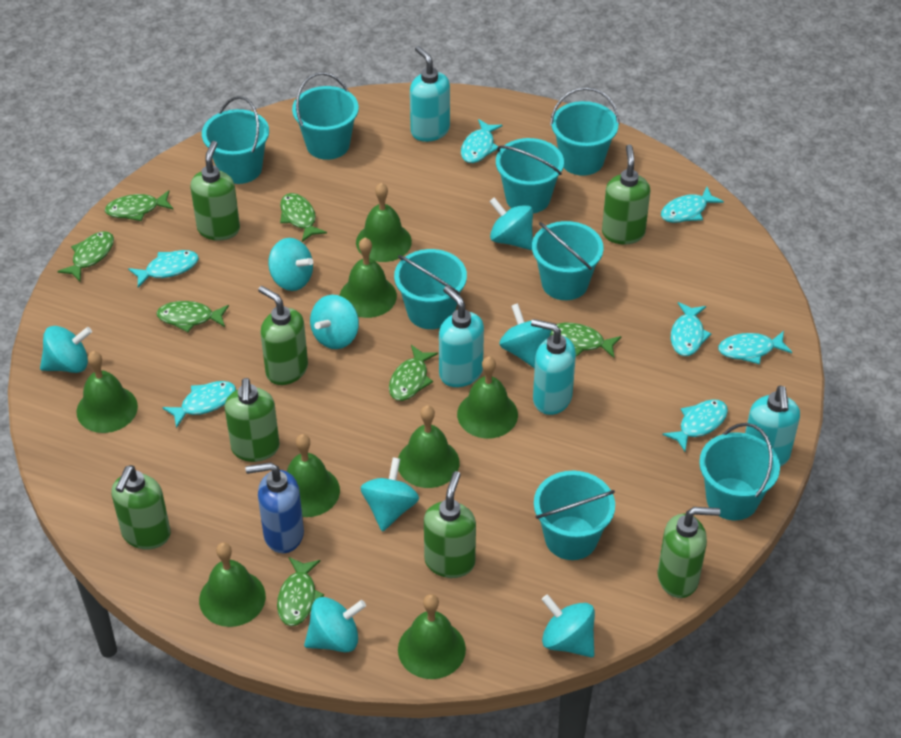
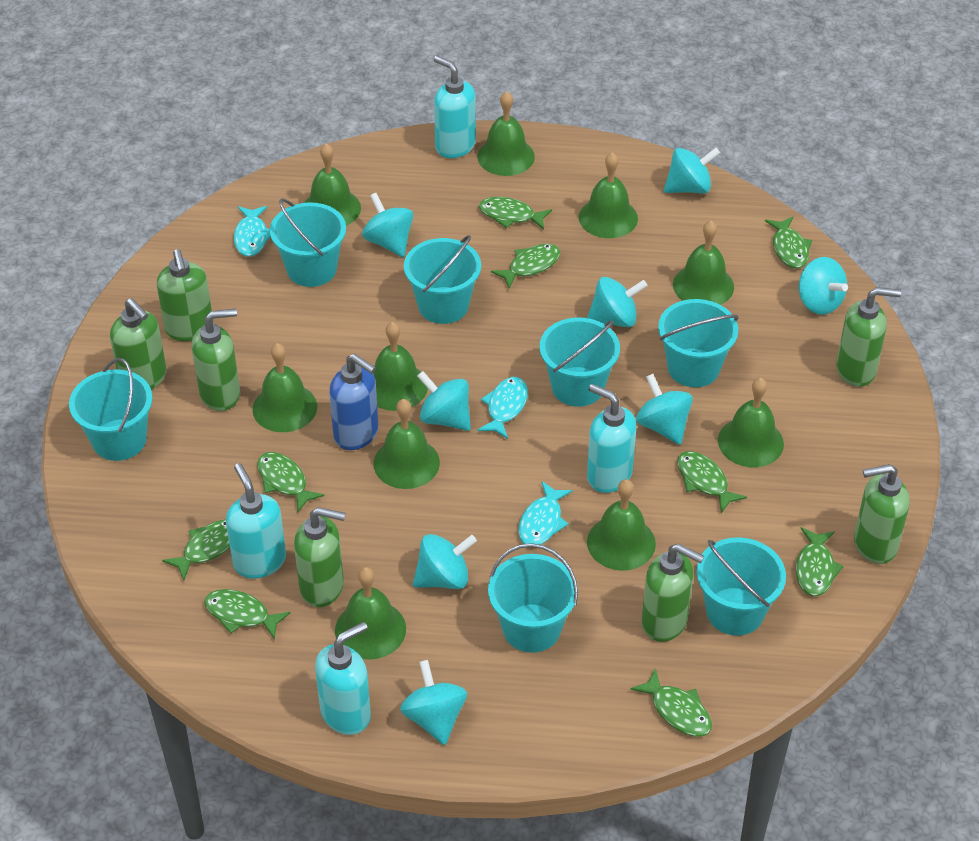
green bell: 8 -> 10
green fish: 7 -> 9
turquoise bucket: 8 -> 7
turquoise fish: 7 -> 3

